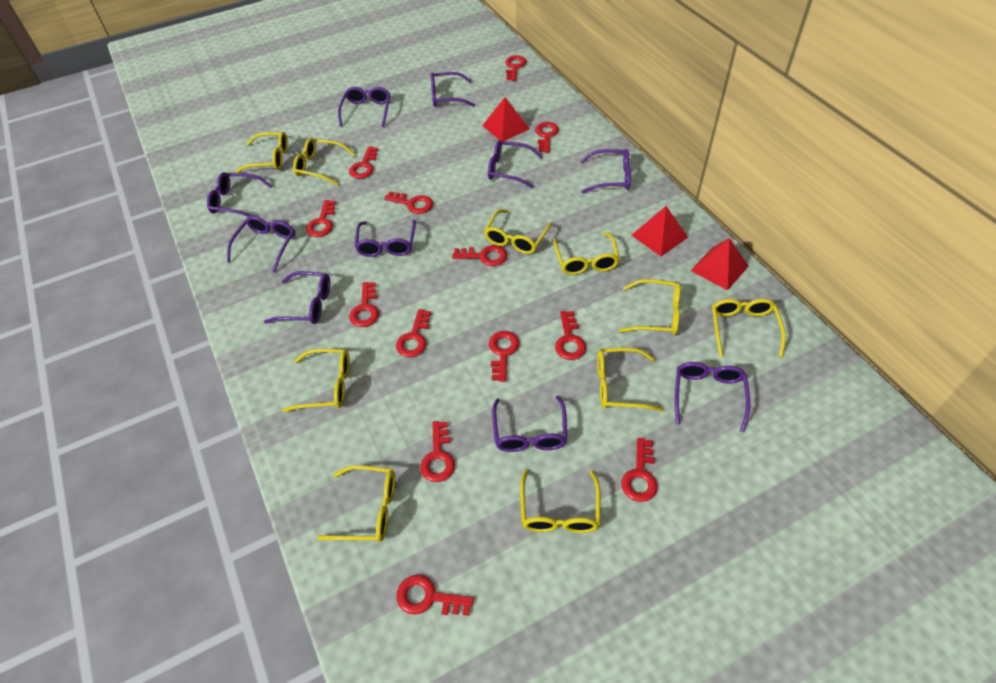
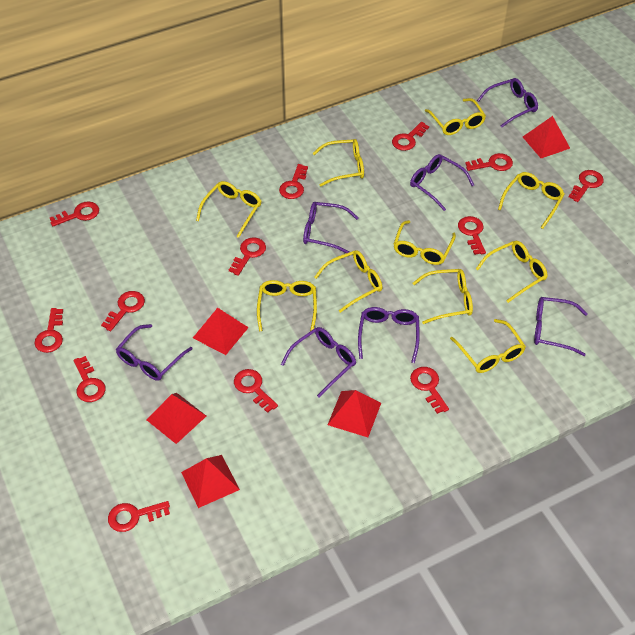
purple glasses: 10 -> 7
red pyramid: 3 -> 5

